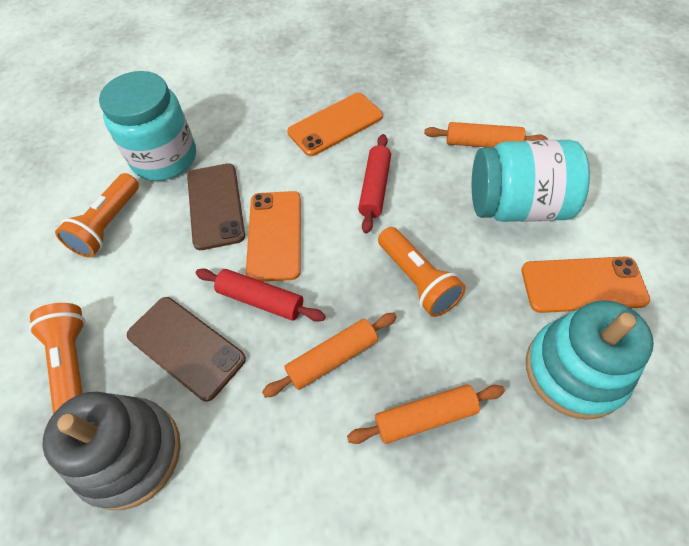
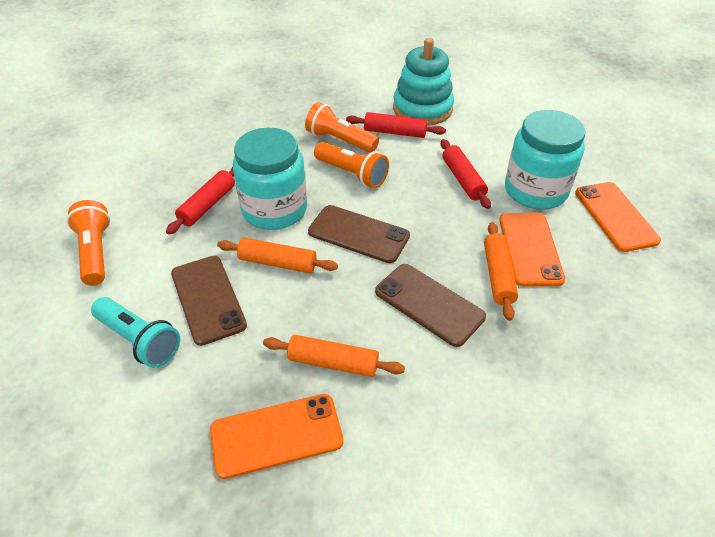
brown phone: 2 -> 3
grey stacking toy: 1 -> 0
red rolling pin: 2 -> 3
turquoise flashlight: 0 -> 1

